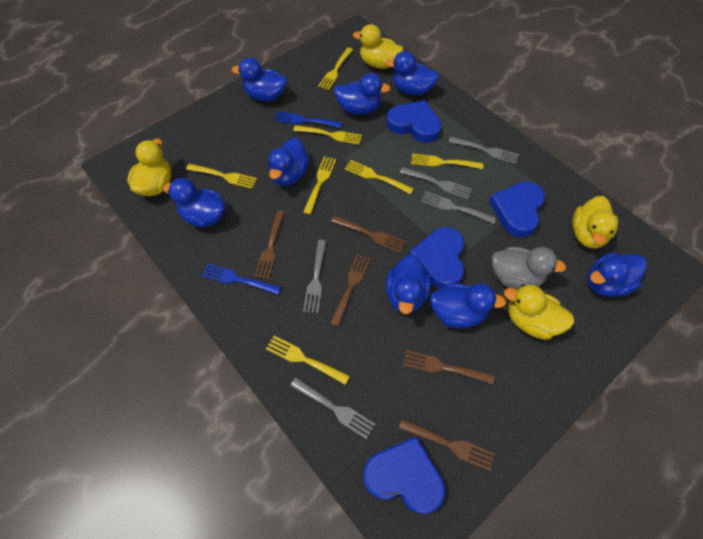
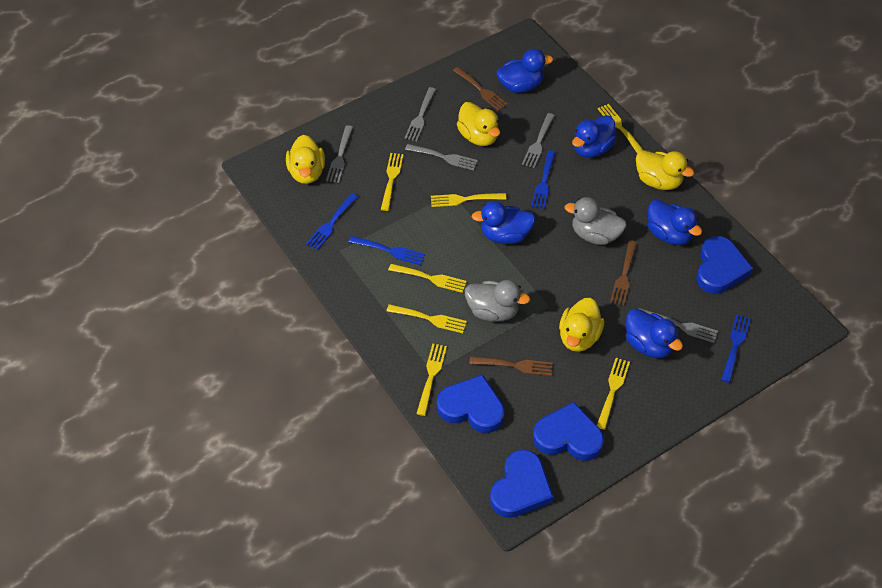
blue duck: 8 -> 5
blue fork: 2 -> 4
brown fork: 5 -> 3
grey duck: 1 -> 2

